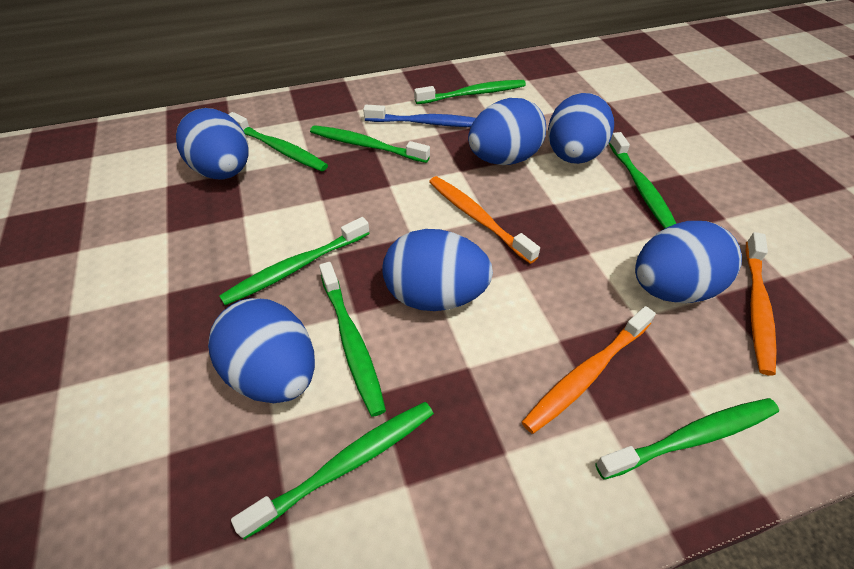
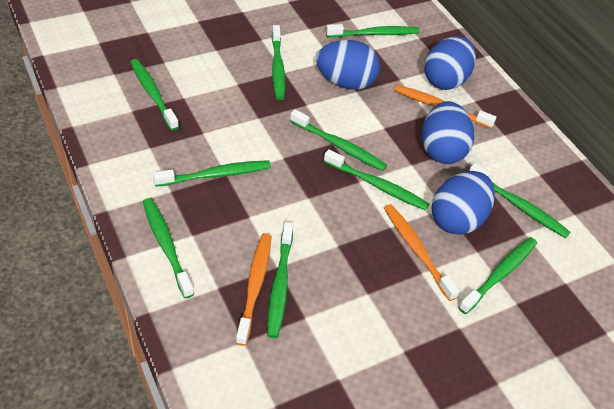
blue egg: 6 -> 4
blue toothbrush: 1 -> 0
green toothbrush: 8 -> 10

